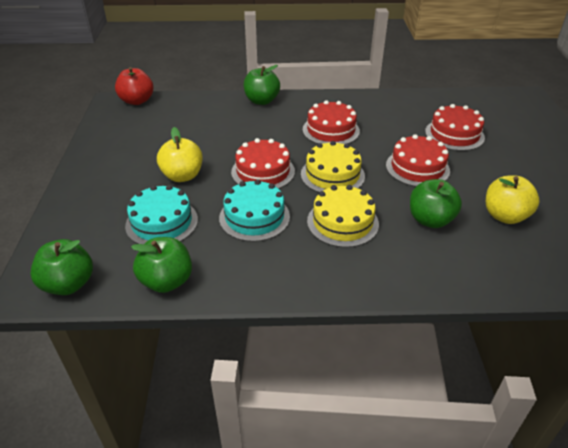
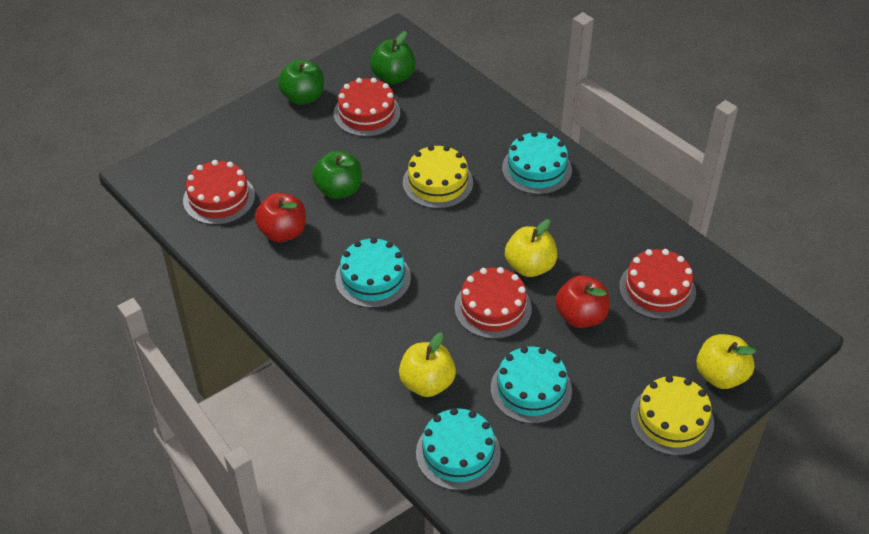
green apple: 4 -> 3
red apple: 1 -> 2
turquoise cake: 2 -> 4
yellow apple: 2 -> 3

